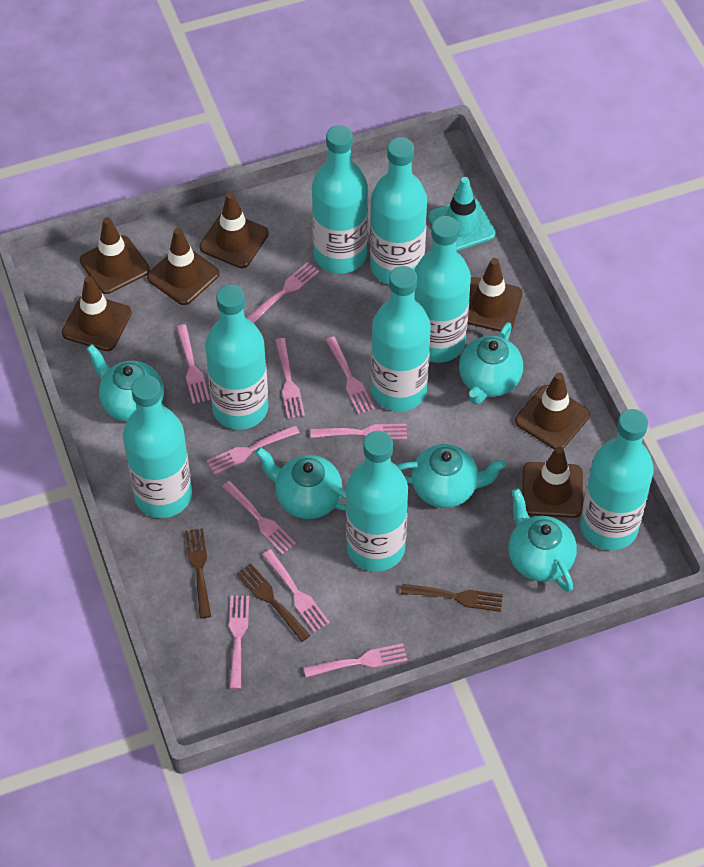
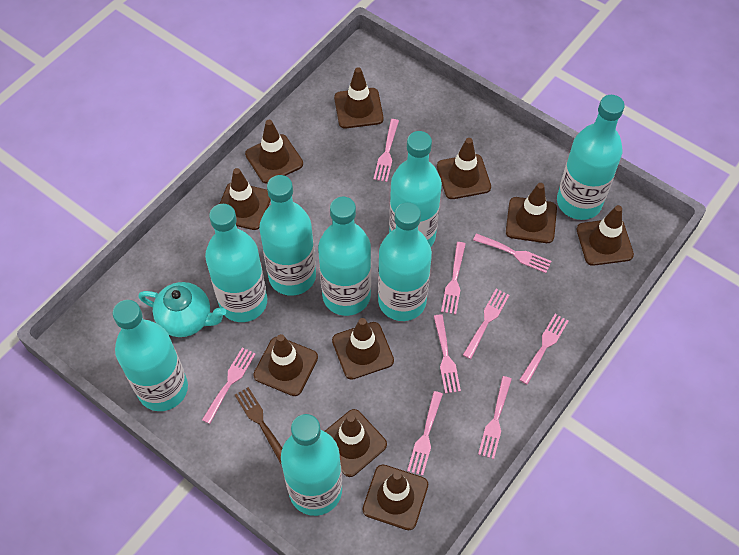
brown fork: 3 -> 1
brown traffic cone: 7 -> 10
pink fork: 10 -> 9
turquoise teapot: 5 -> 1
turquoise traffic cone: 1 -> 0

